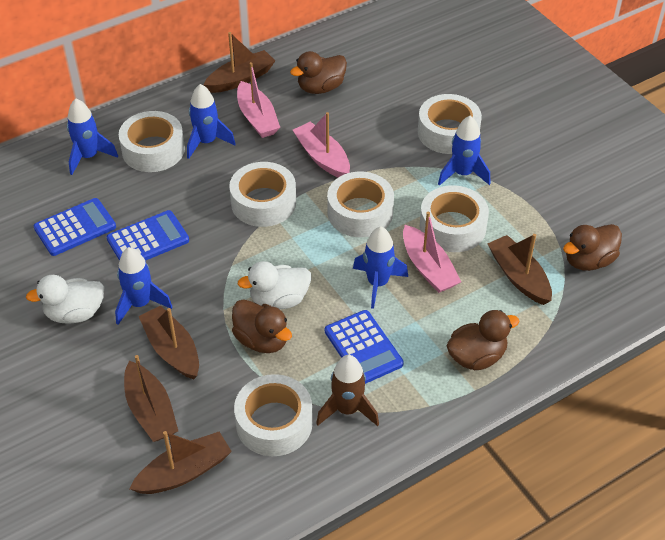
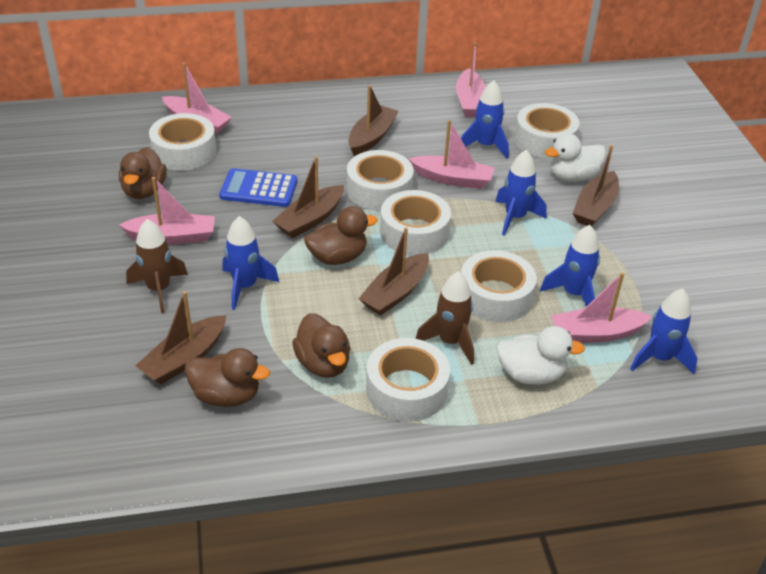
blue calculator: 3 -> 1
brown rocket: 1 -> 2
pink boat: 3 -> 5

